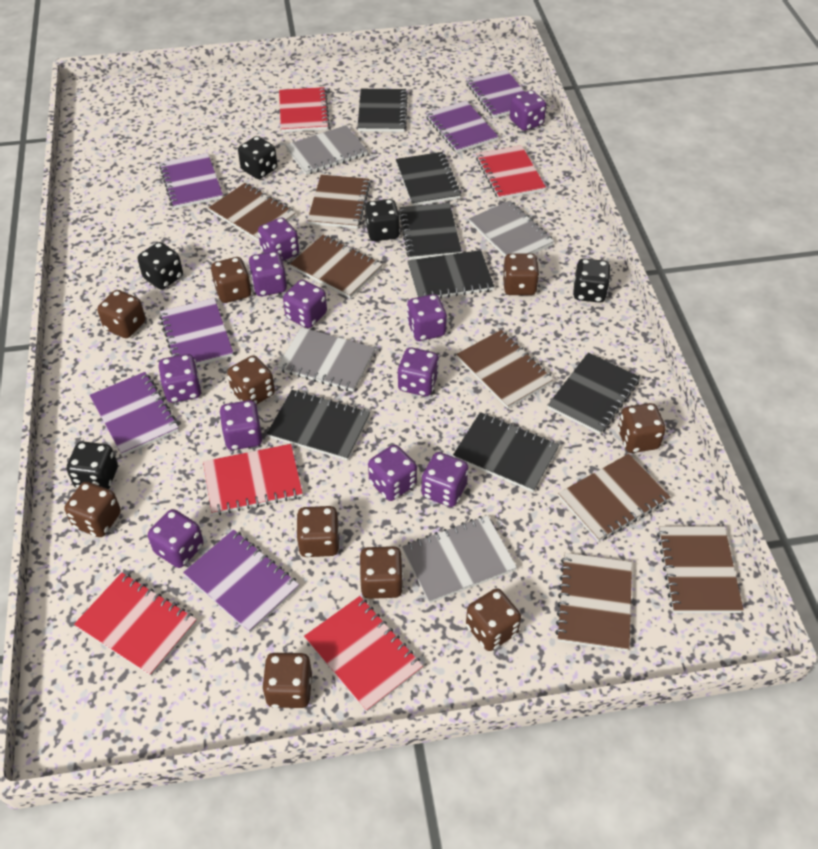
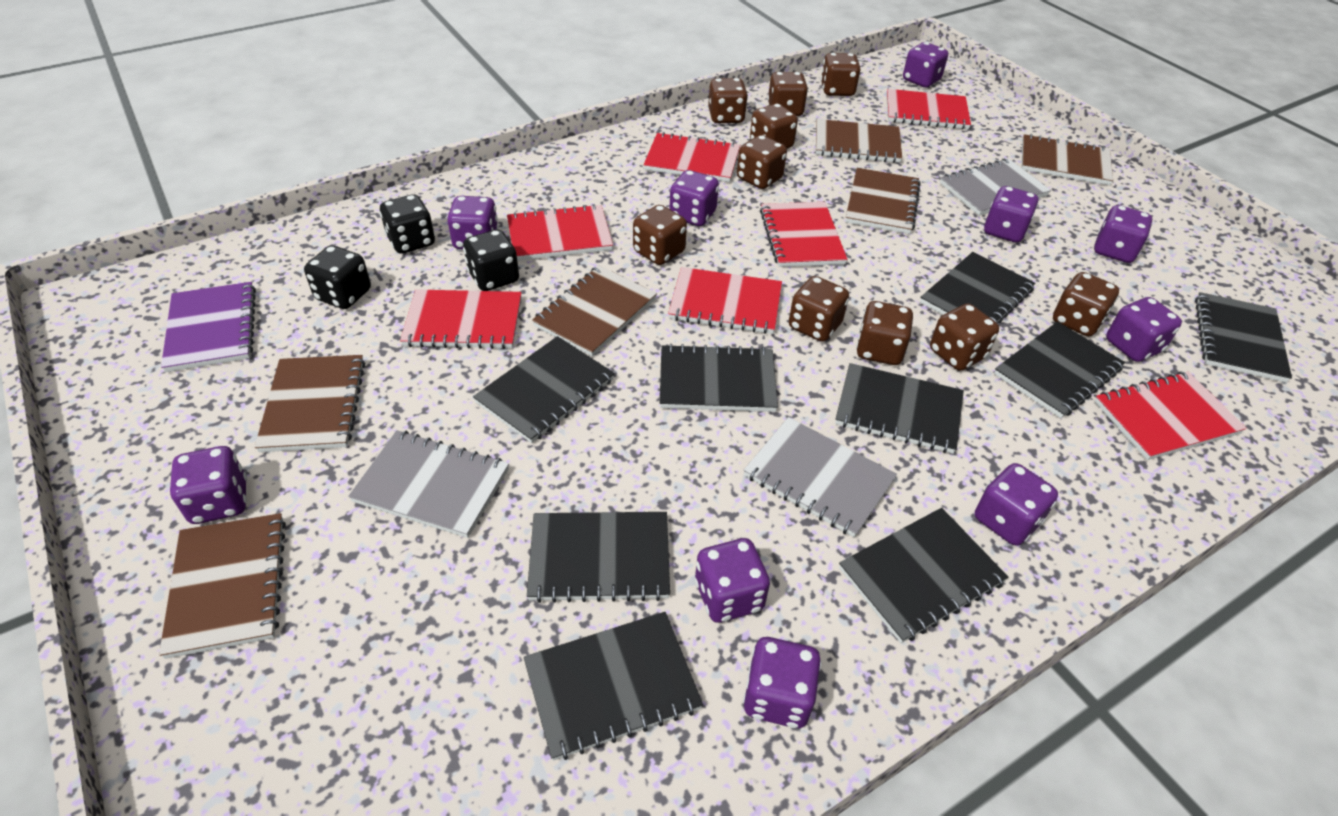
black dice: 5 -> 3
black notebook: 7 -> 9
brown notebook: 7 -> 6
grey notebook: 4 -> 3
purple dice: 11 -> 10
purple notebook: 6 -> 1
red notebook: 5 -> 7

